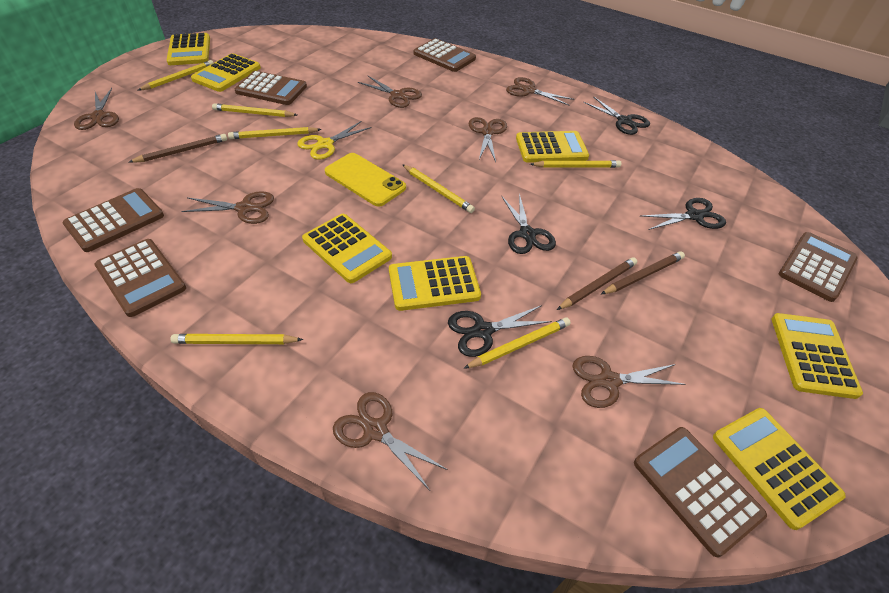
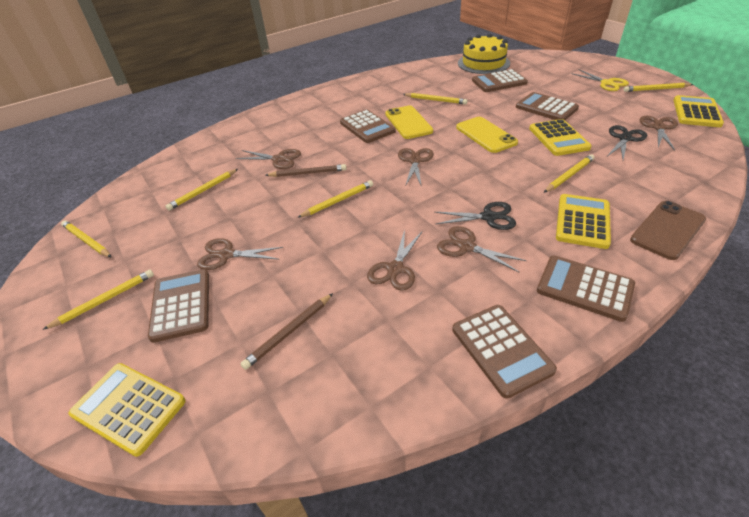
black scissors: 4 -> 2
brown pencil: 3 -> 2
brown phone: 0 -> 1
brown scissors: 7 -> 6
yellow cake: 0 -> 1
yellow calculator: 7 -> 4
yellow phone: 1 -> 2

